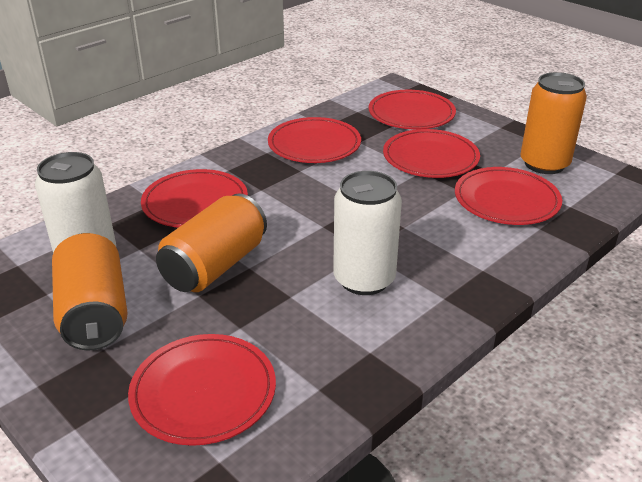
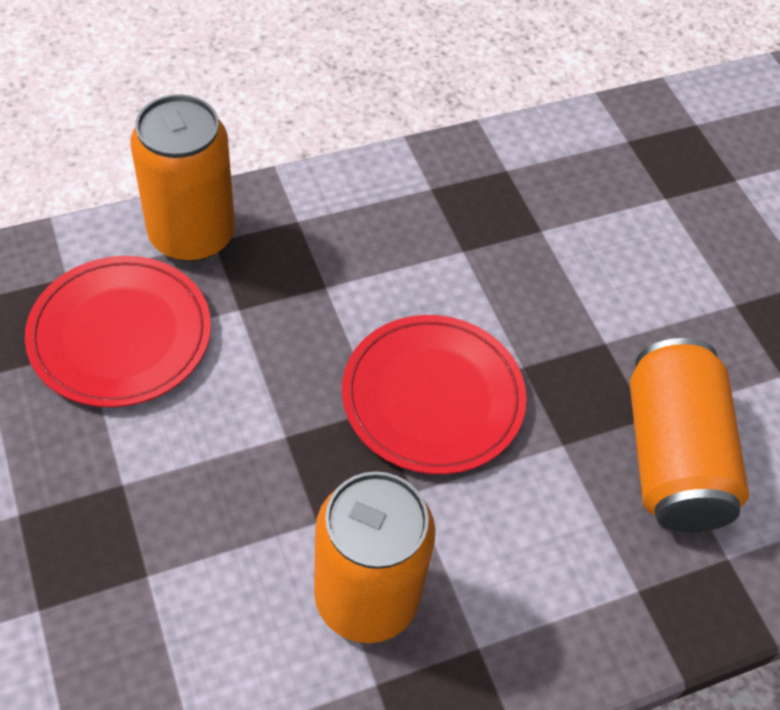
red plate: 6 -> 2
white can: 2 -> 0

